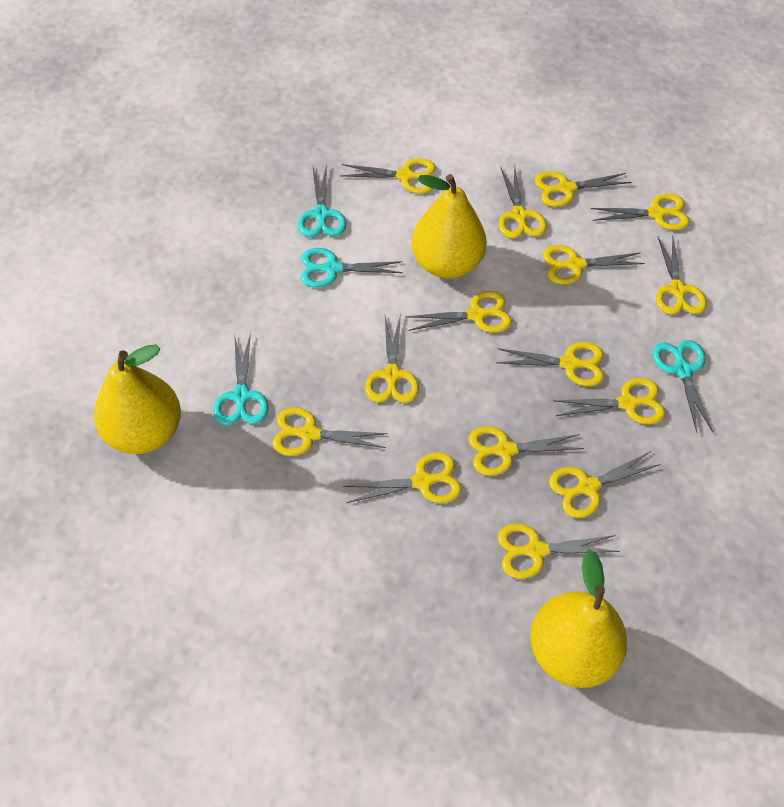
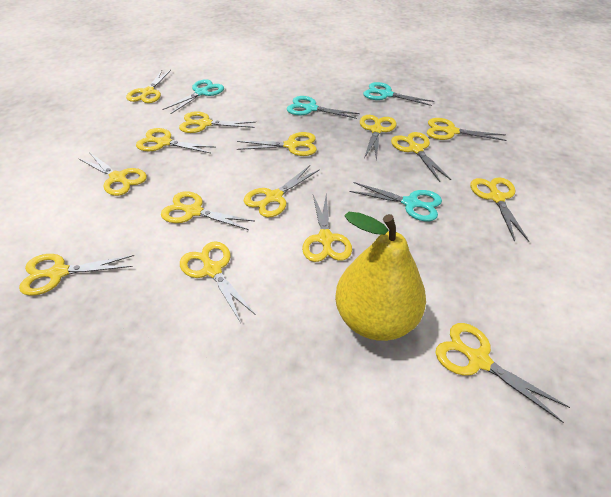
yellow pear: 3 -> 1

